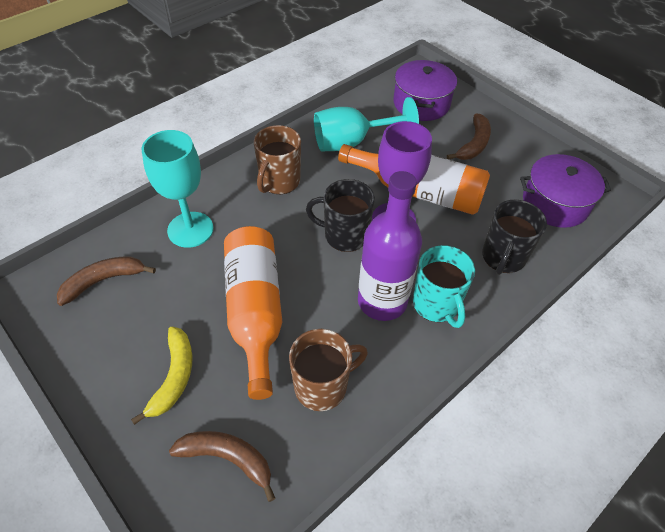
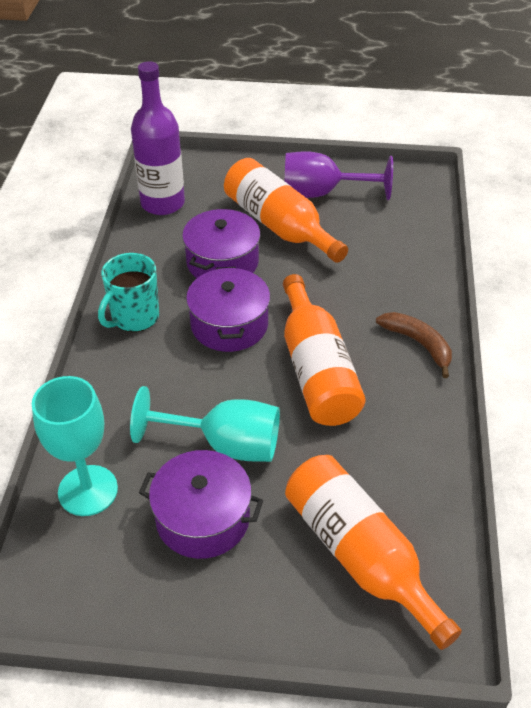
black mug: 2 -> 0
brown banana: 3 -> 1
brown mug: 2 -> 0
orange bottle: 2 -> 3
purple pot: 2 -> 3
yellow banana: 1 -> 0

